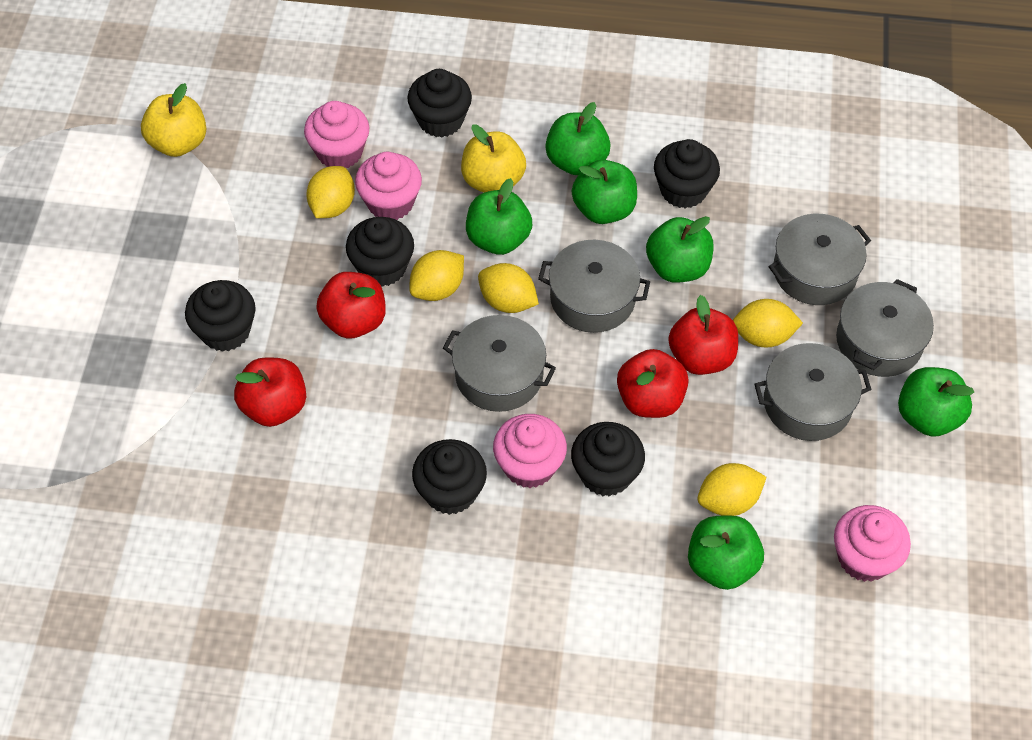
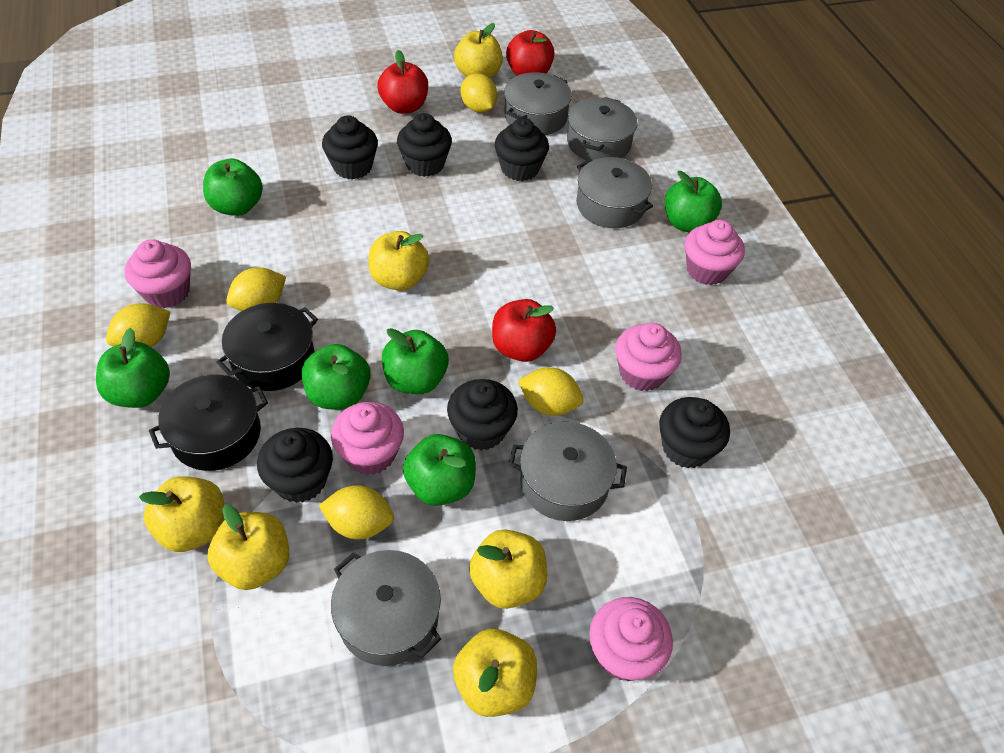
black pot: 0 -> 2
pink cupcake: 4 -> 5
red apple: 4 -> 3
yellow apple: 2 -> 6

